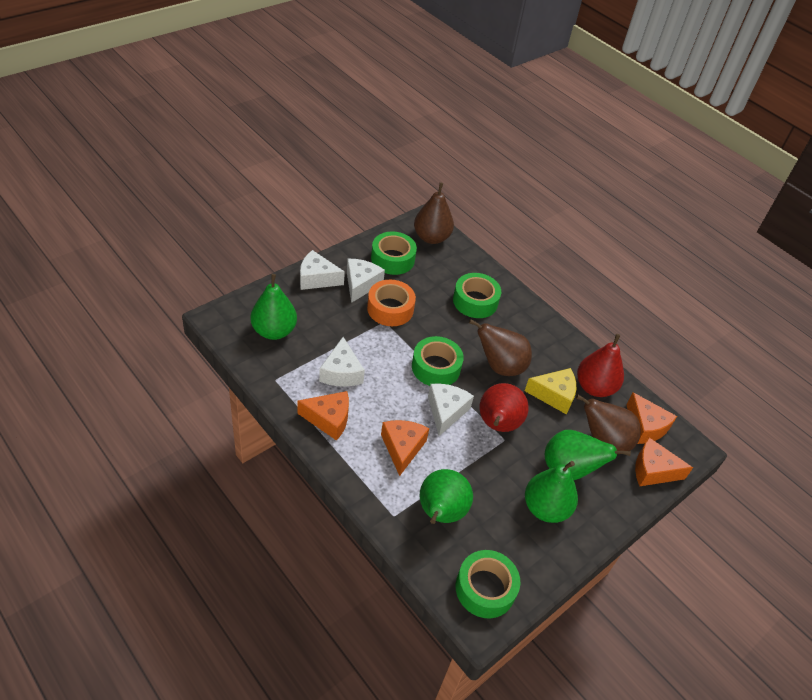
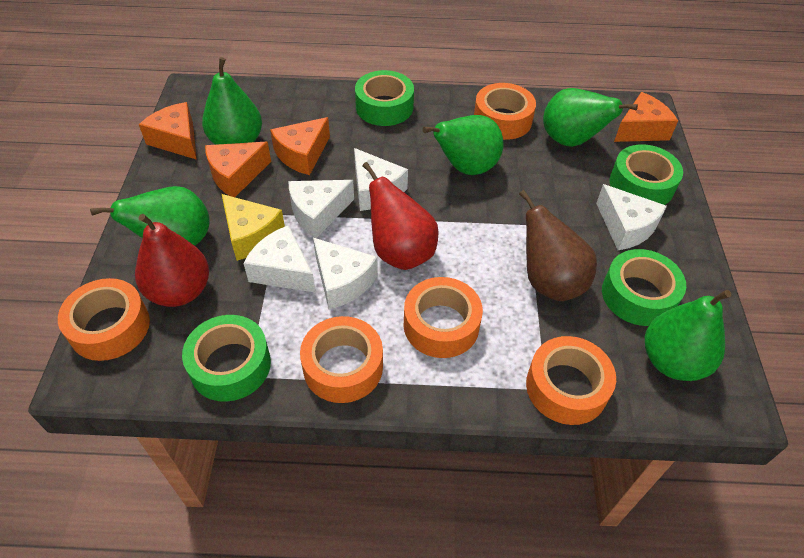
brown pear: 3 -> 1
green pear: 4 -> 5
orange tape: 1 -> 5
white cheese: 4 -> 5

